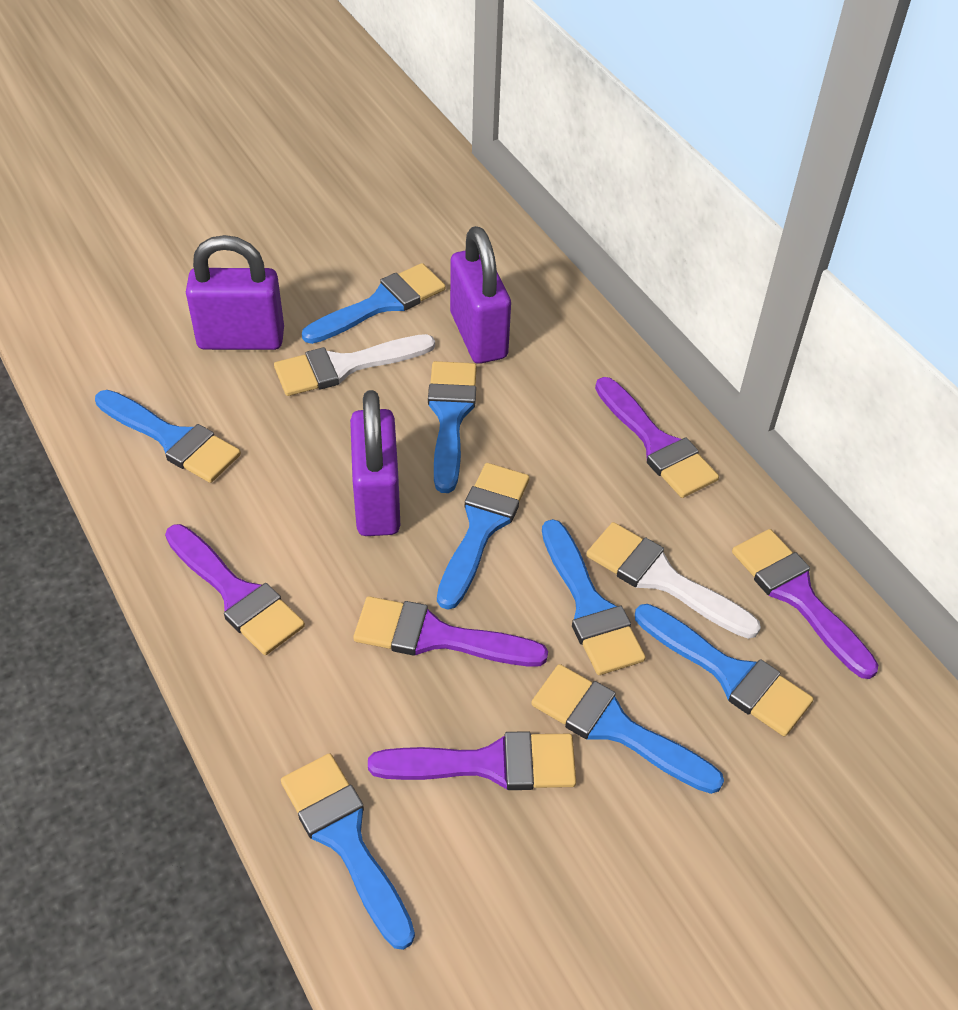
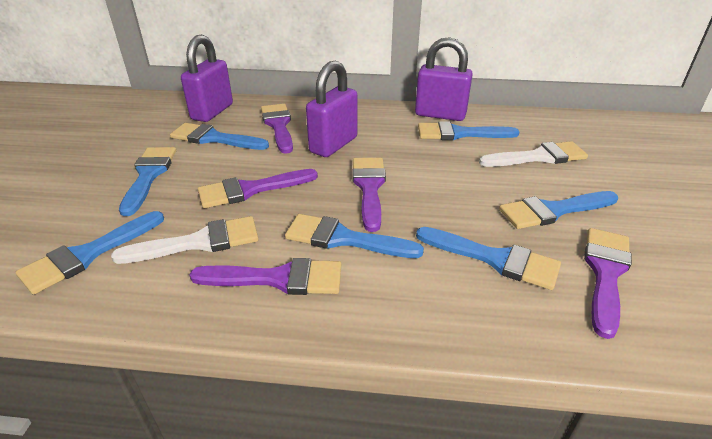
blue brush: 8 -> 7

